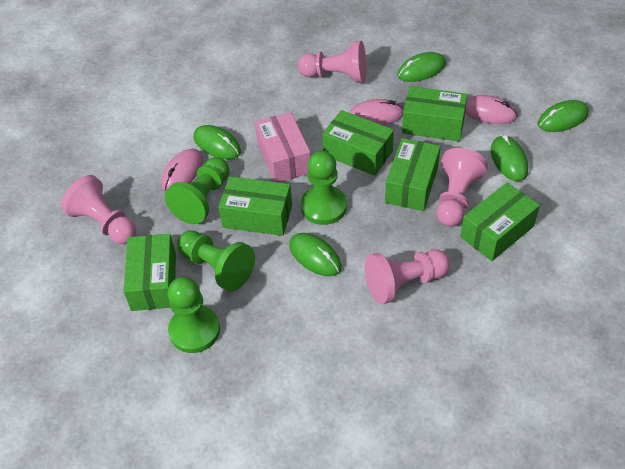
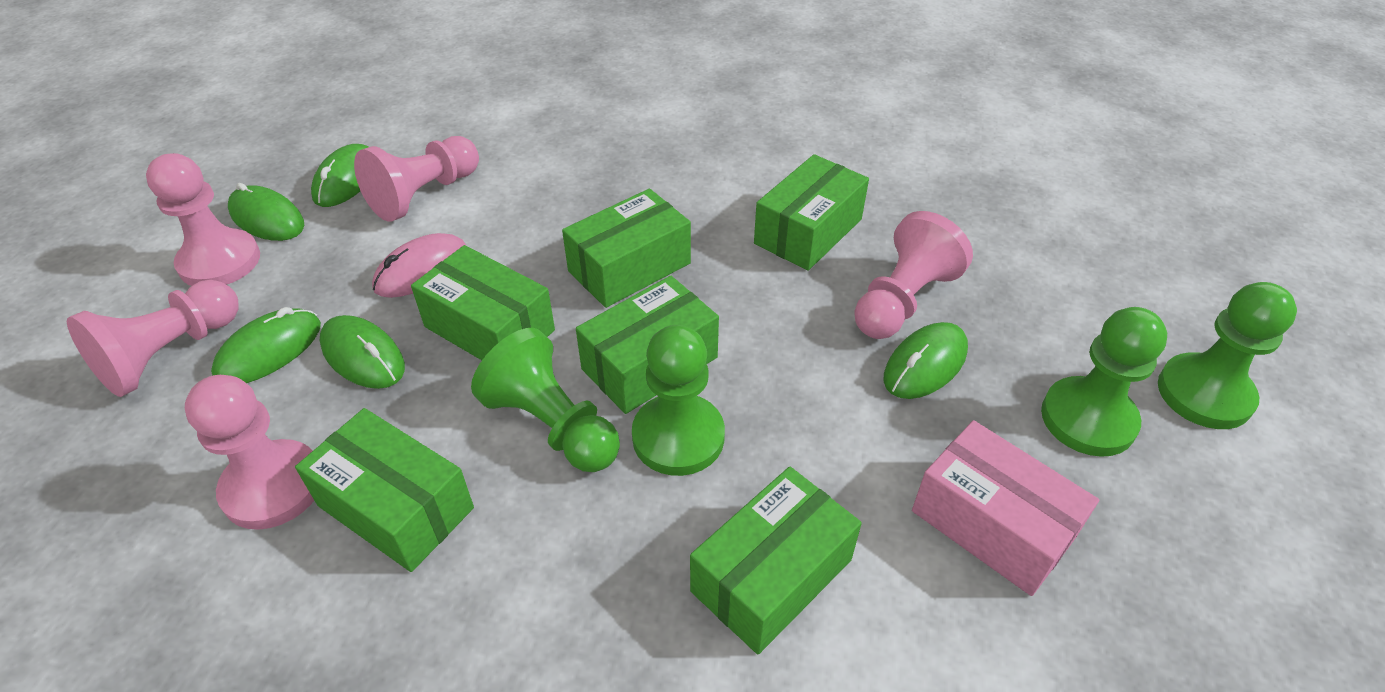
pink mouse: 3 -> 1
pink pawn: 4 -> 5

